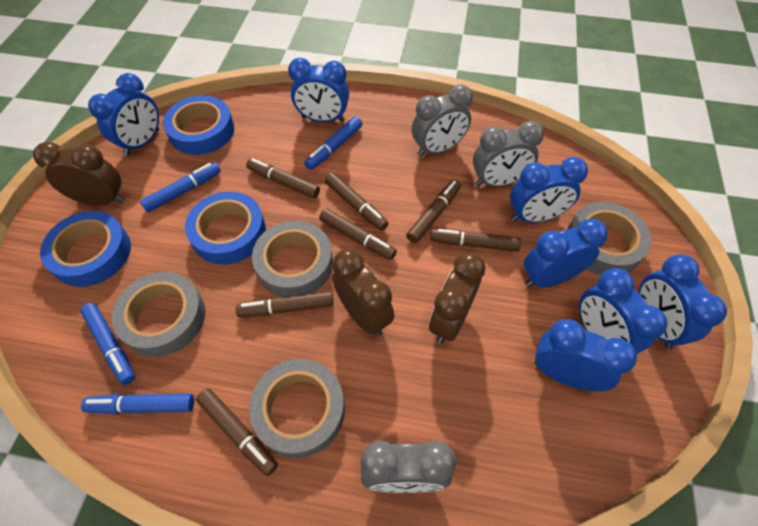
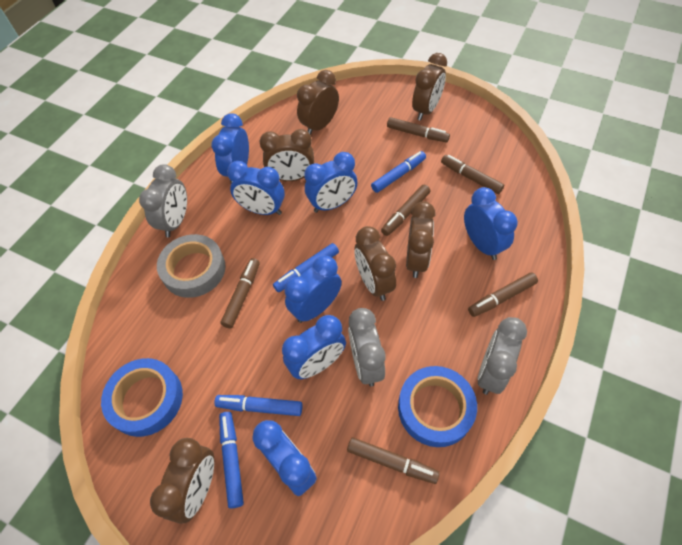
blue tape: 3 -> 2
brown clock: 3 -> 6
brown marker: 7 -> 6
grey tape: 4 -> 1

